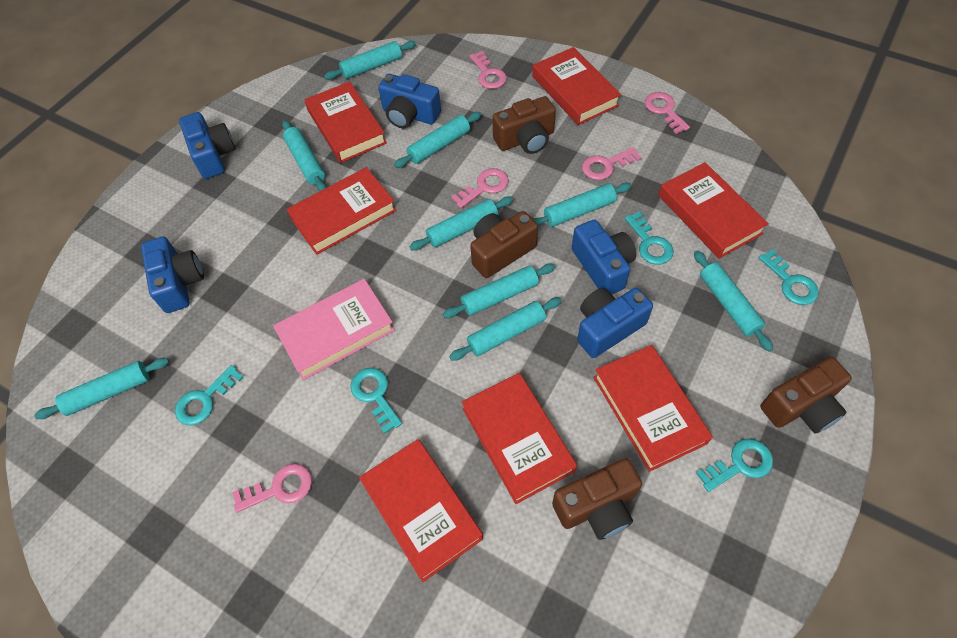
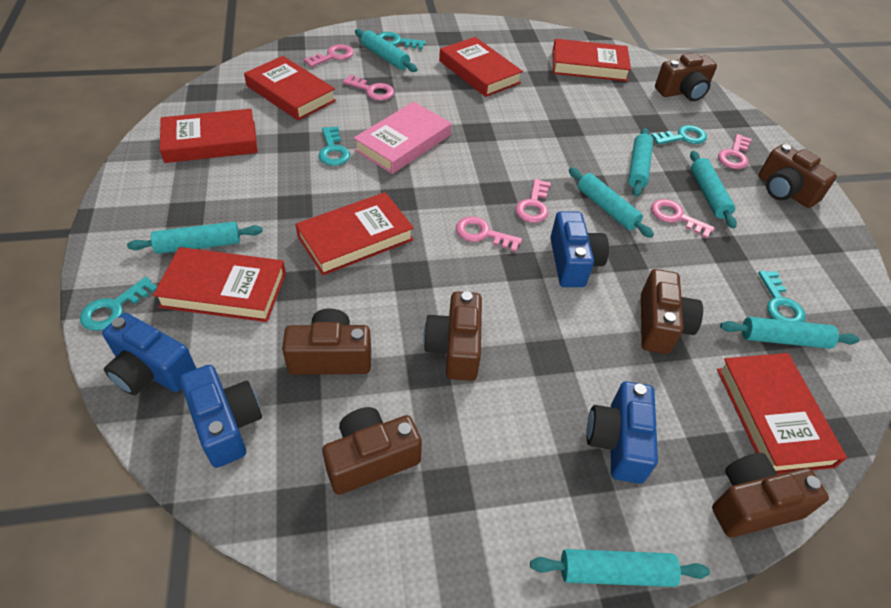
blue camera: 5 -> 4
brown camera: 4 -> 7
pink key: 5 -> 6
turquoise rolling pin: 9 -> 7

